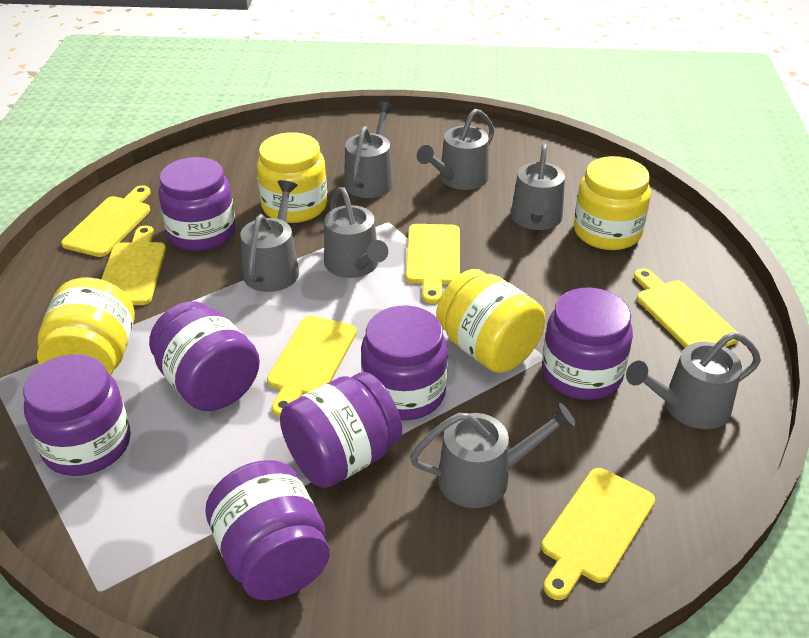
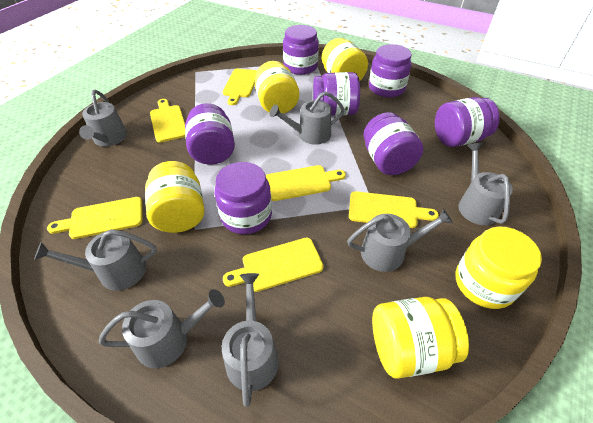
yellow jar: 4 -> 5

